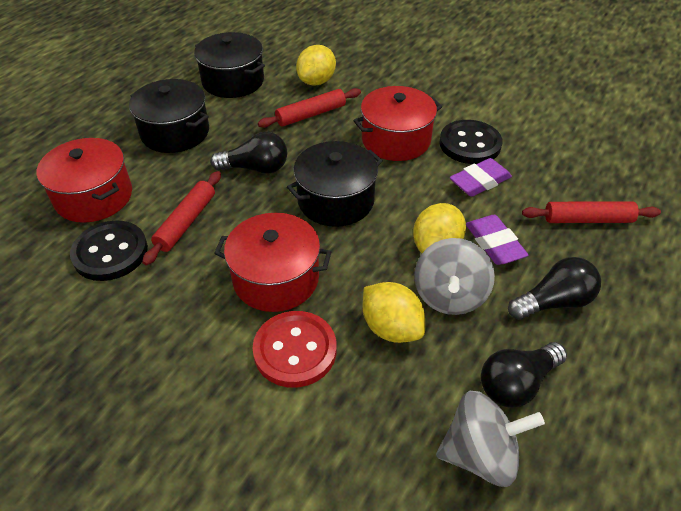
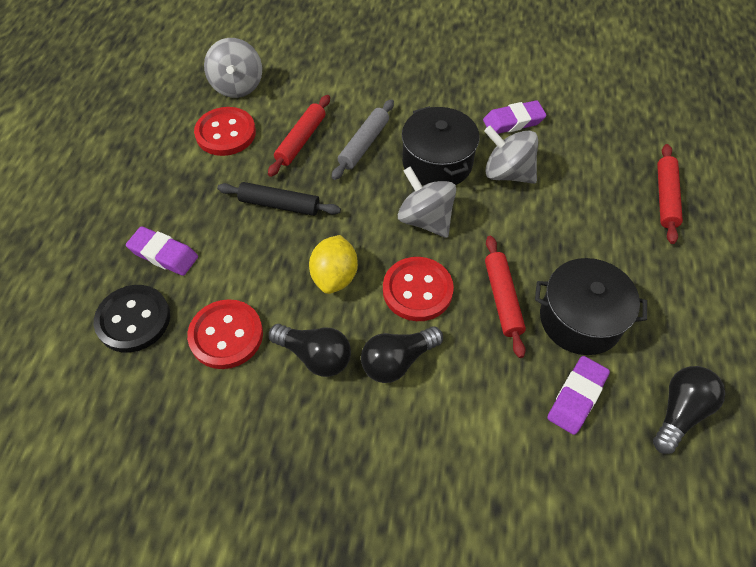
black button: 2 -> 1
black pot: 3 -> 2
black rolling pin: 0 -> 1
grey rolling pin: 0 -> 1
grey spinning top: 2 -> 3
purple eraser: 2 -> 3
red button: 1 -> 3
red pot: 3 -> 0
yellow lemon: 3 -> 1

